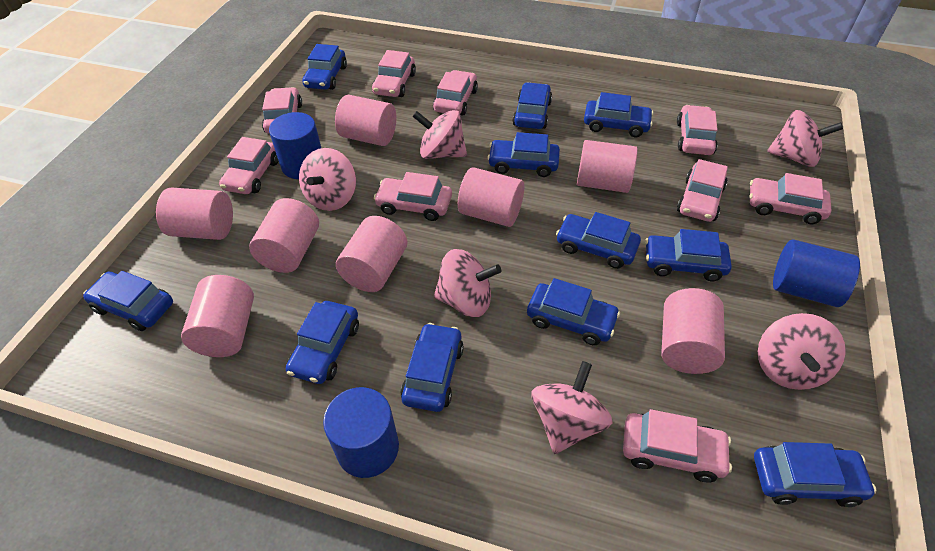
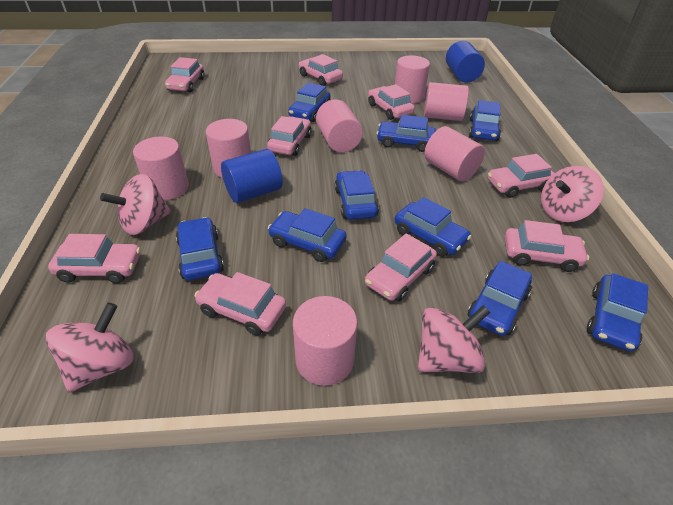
blue car: 11 -> 9
blue cylinder: 3 -> 2
pink cylinder: 8 -> 7
pink spinning top: 6 -> 4

